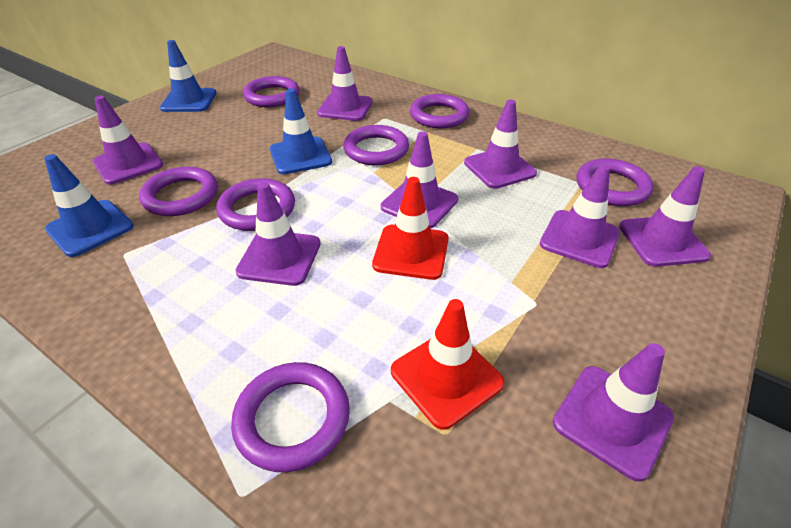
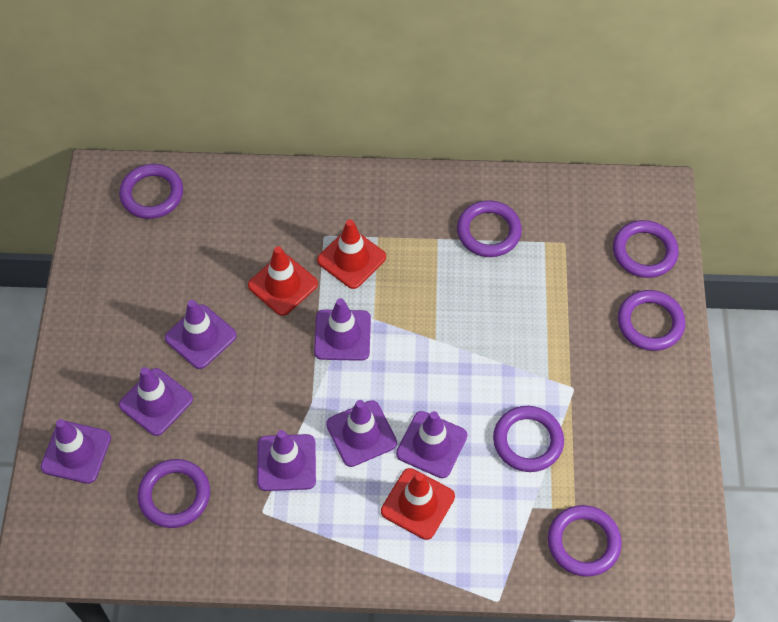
blue traffic cone: 3 -> 0
purple traffic cone: 8 -> 7
red traffic cone: 2 -> 3

